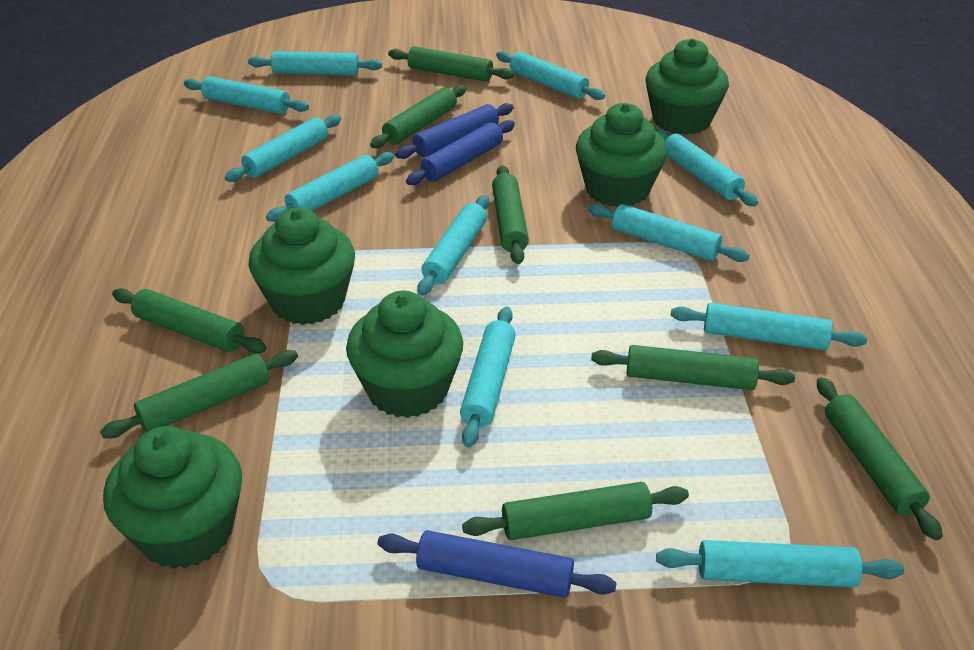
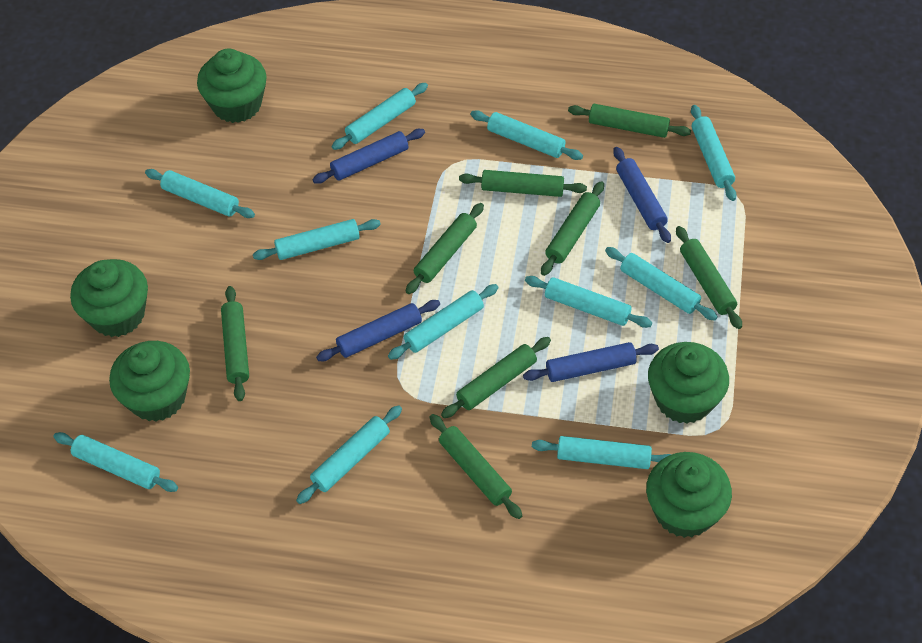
blue rolling pin: 3 -> 4

